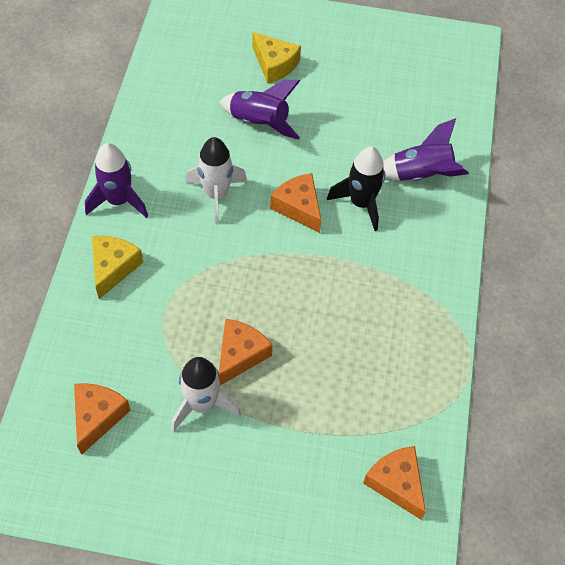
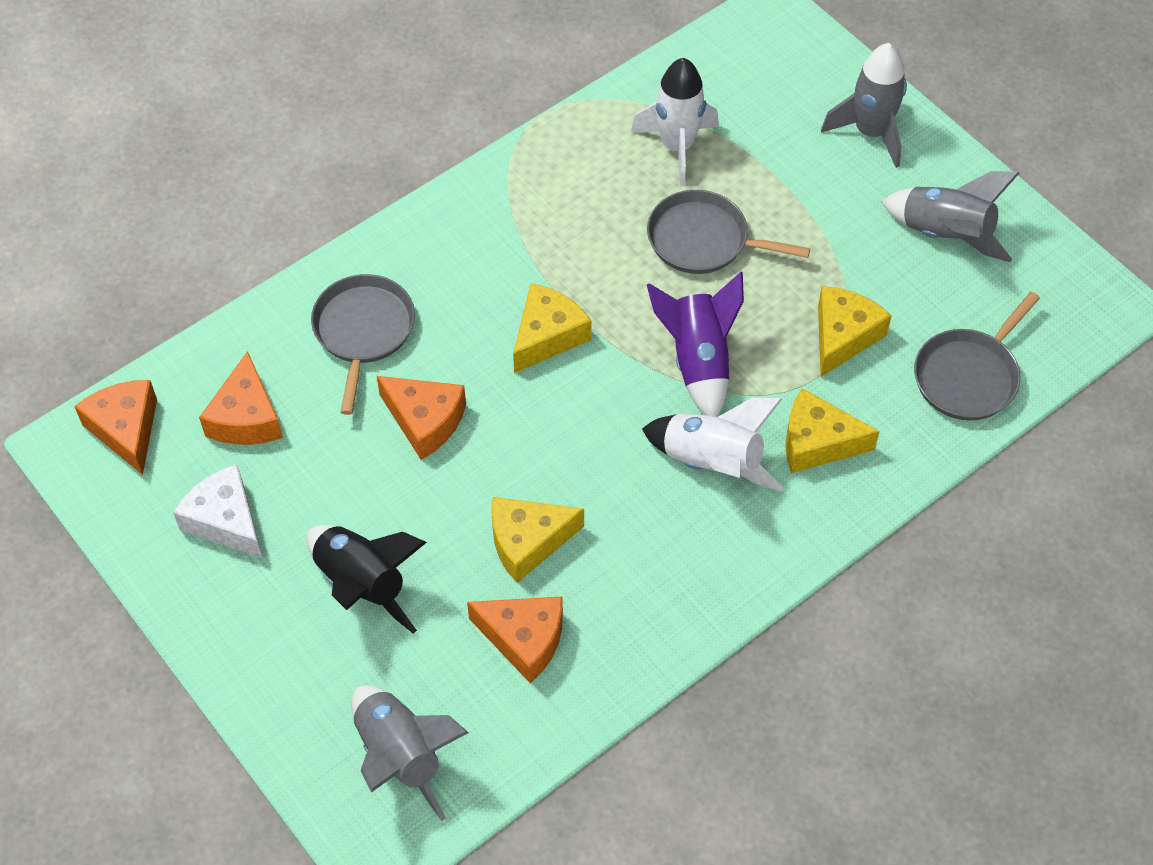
grey pan: 0 -> 3
grey rocket: 0 -> 3
purple rocket: 3 -> 1
white cheese: 0 -> 1
yellow cheese: 2 -> 4

